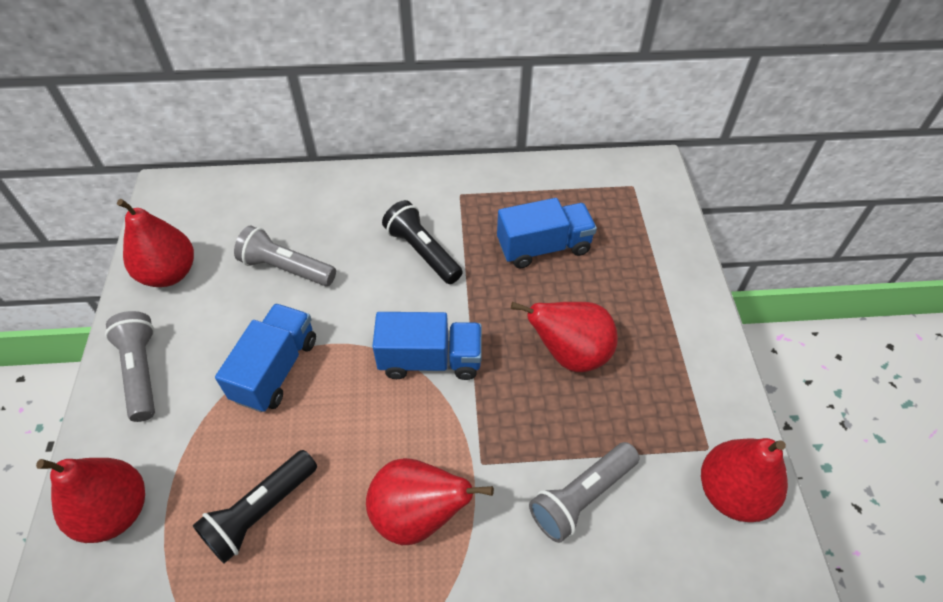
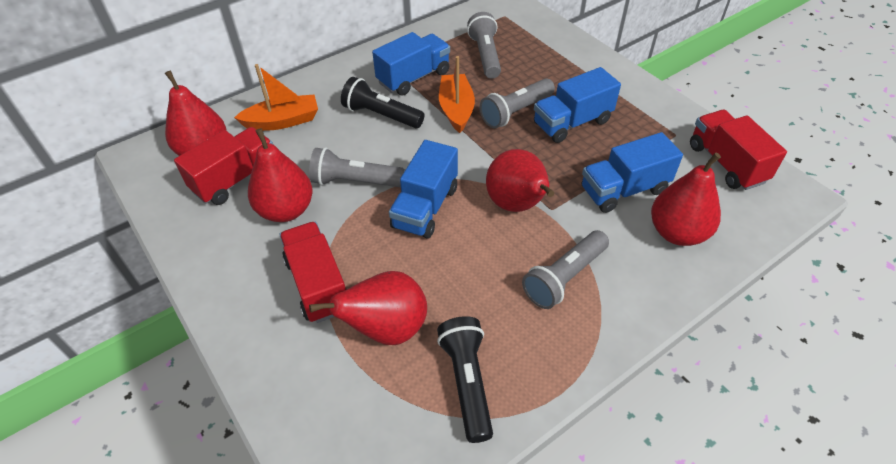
blue truck: 3 -> 4
grey flashlight: 3 -> 4
orange boat: 0 -> 2
red truck: 0 -> 3

